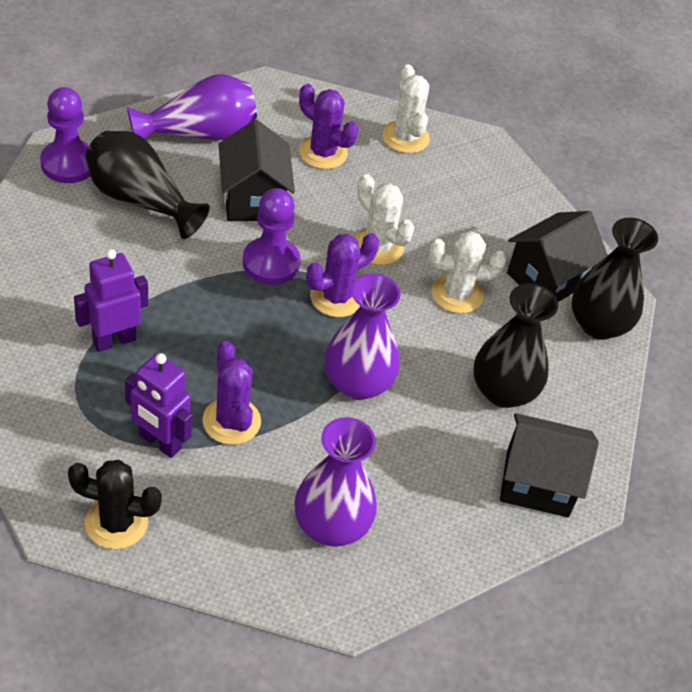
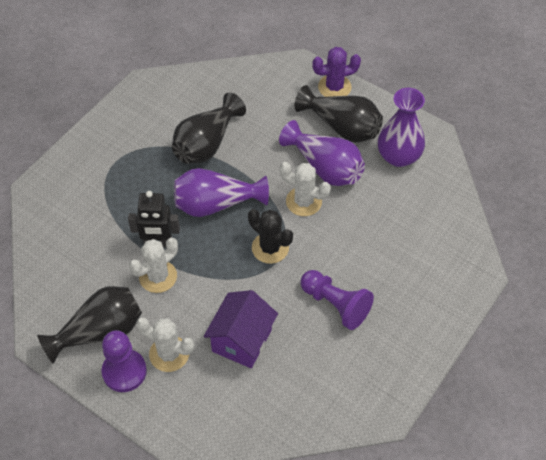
black house: 3 -> 0
black robot: 0 -> 1
purple cactus: 3 -> 1
purple house: 0 -> 1
purple robot: 2 -> 0

